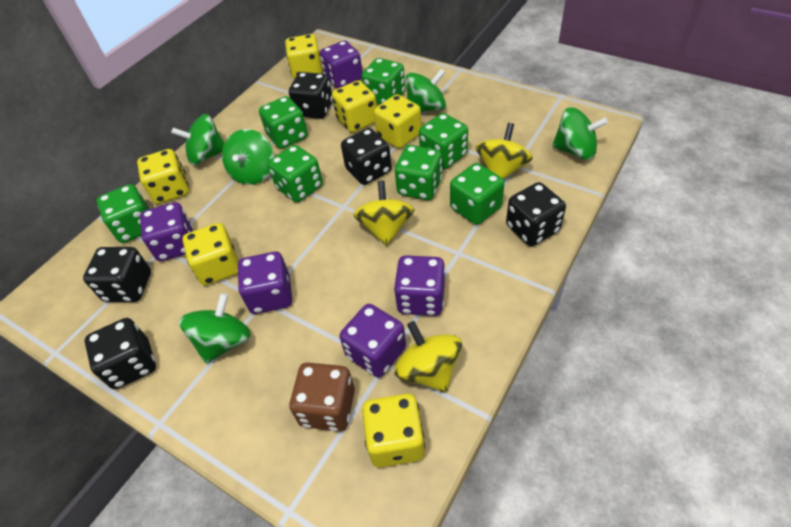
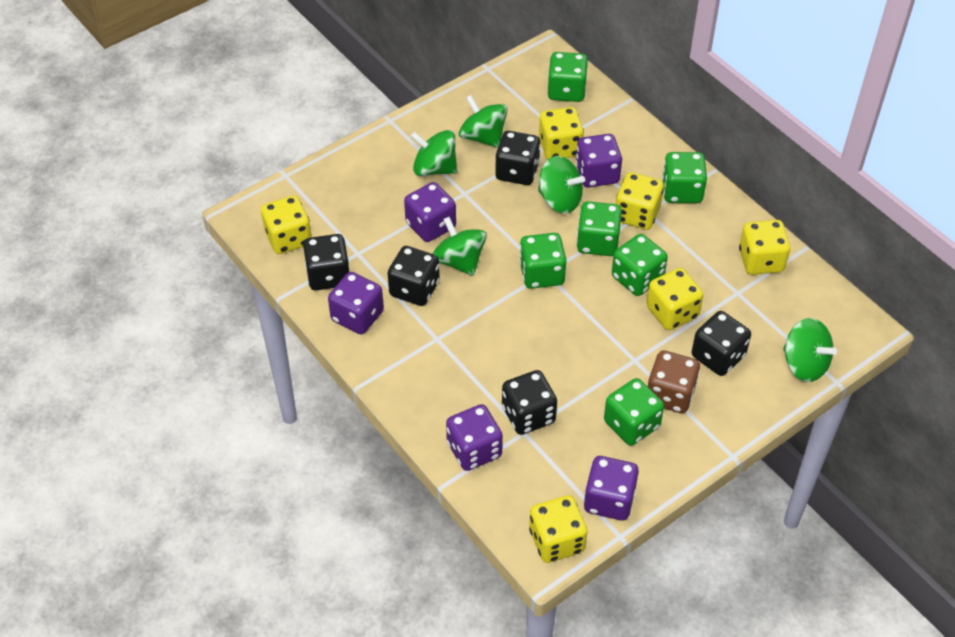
green dice: 7 -> 6
yellow spinning top: 3 -> 0

